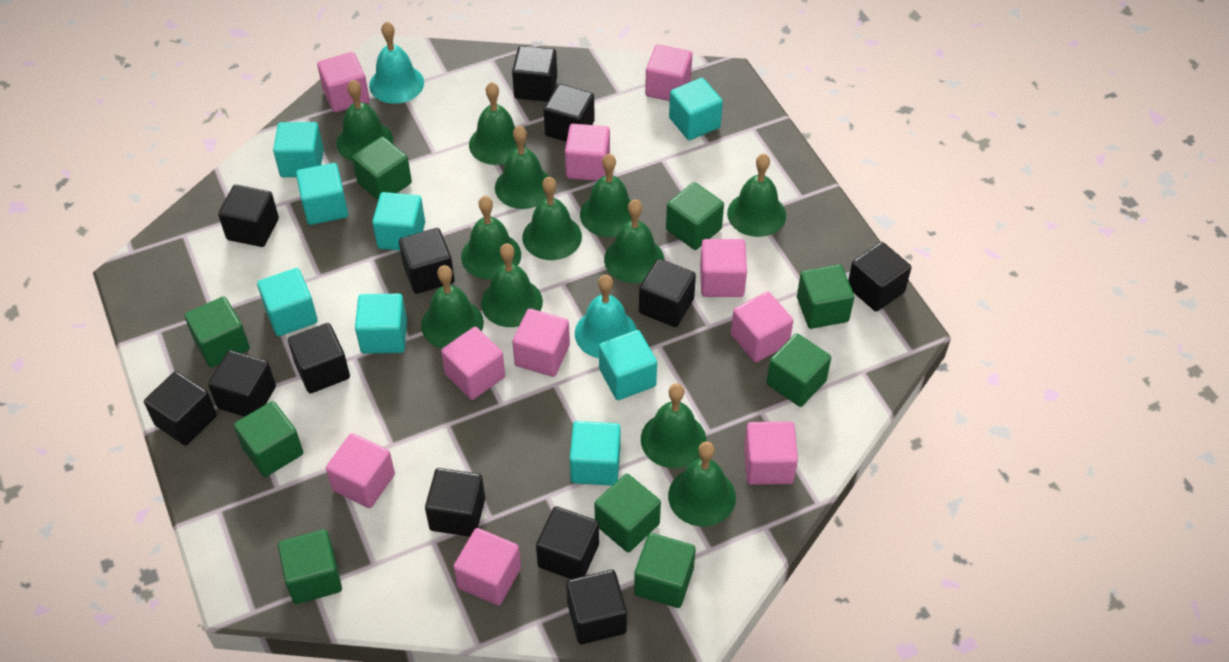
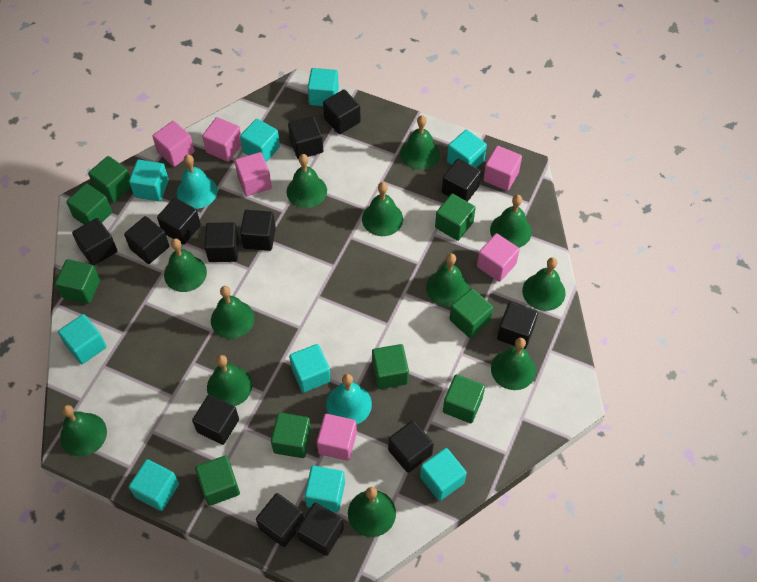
black cube: 12 -> 13
pink cube: 10 -> 6
turquoise cube: 8 -> 9

